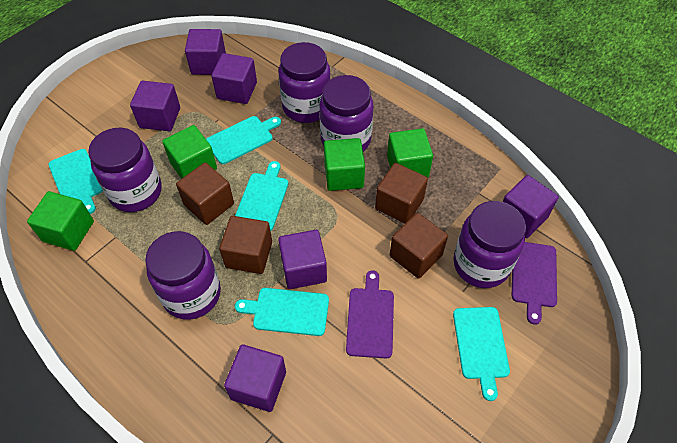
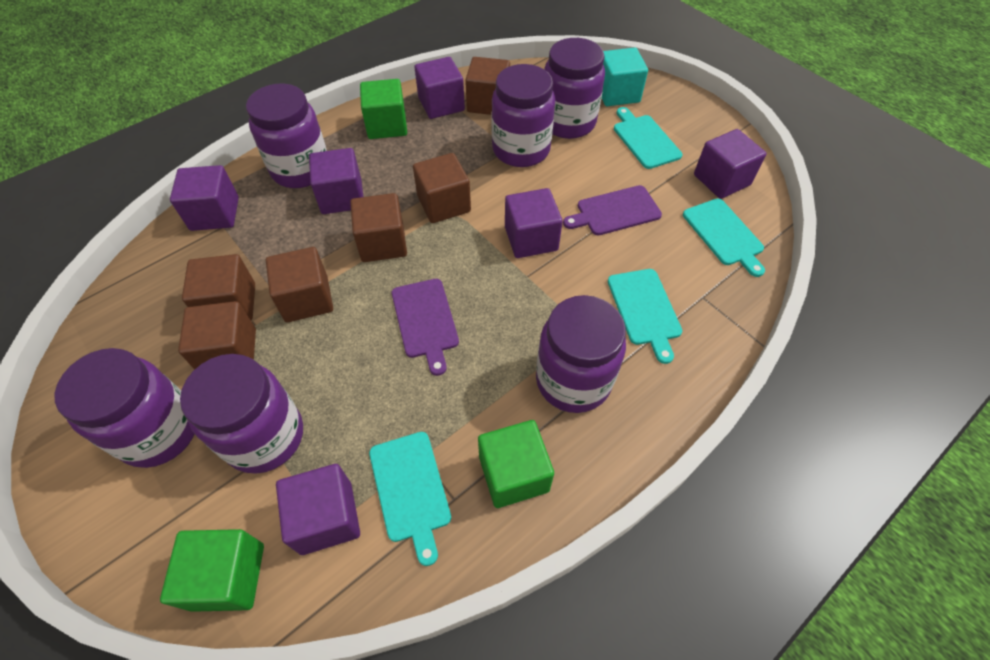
brown cube: 4 -> 6
green cube: 4 -> 3
purple jar: 5 -> 6
turquoise cube: 0 -> 1
turquoise cutting board: 5 -> 4

